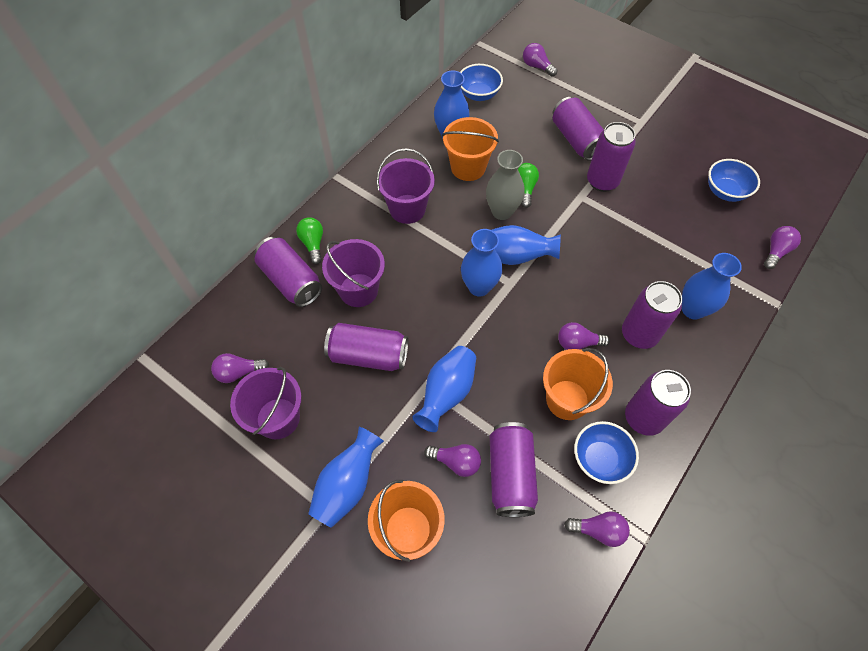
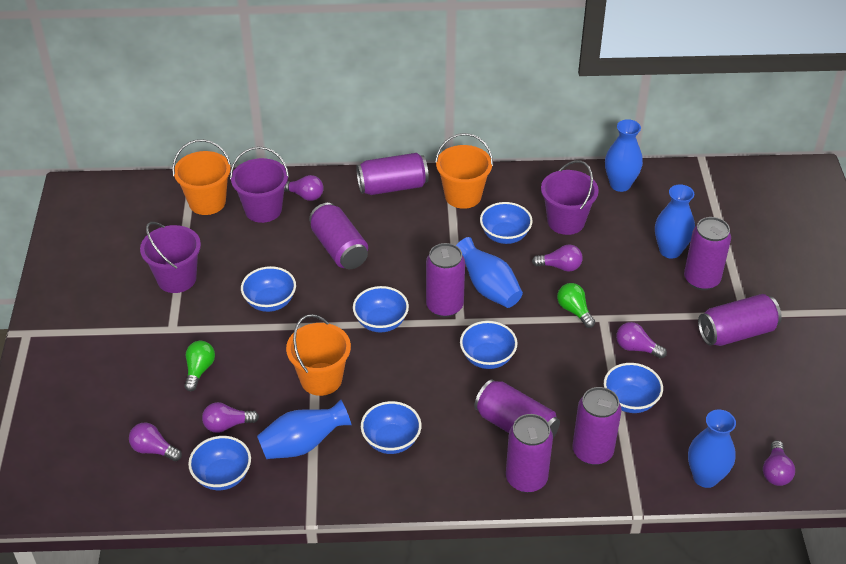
blue bowl: 3 -> 7
blue vase: 6 -> 5
grey vase: 1 -> 0
purple can: 7 -> 8

